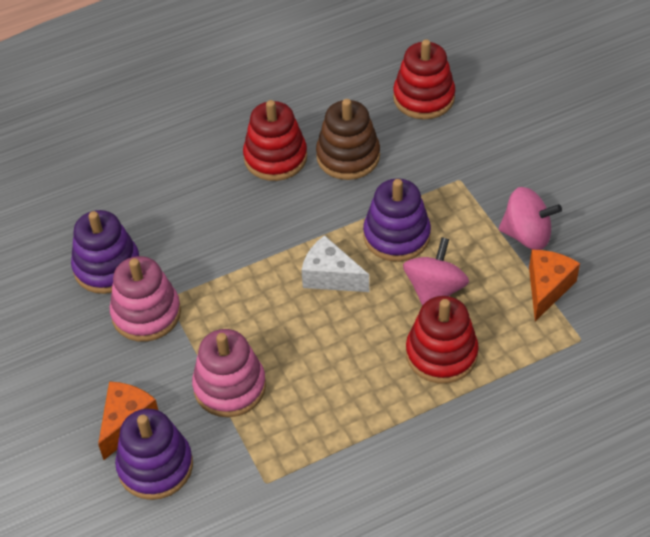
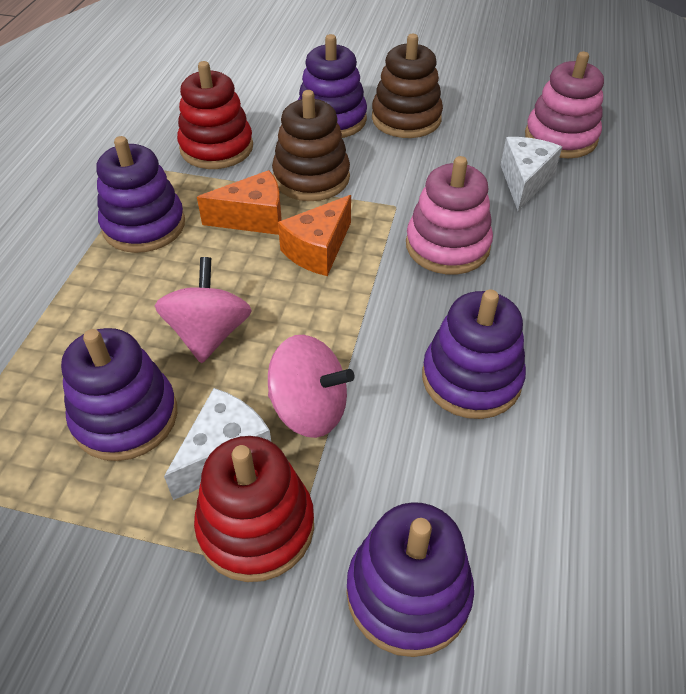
brown stacking toy: 1 -> 2
purple stacking toy: 3 -> 5
red stacking toy: 3 -> 2
white cheese: 1 -> 2

